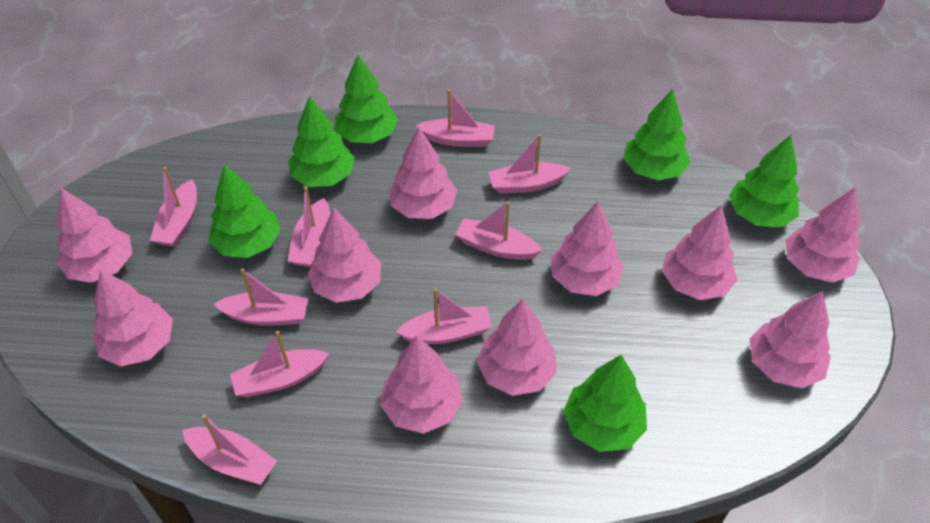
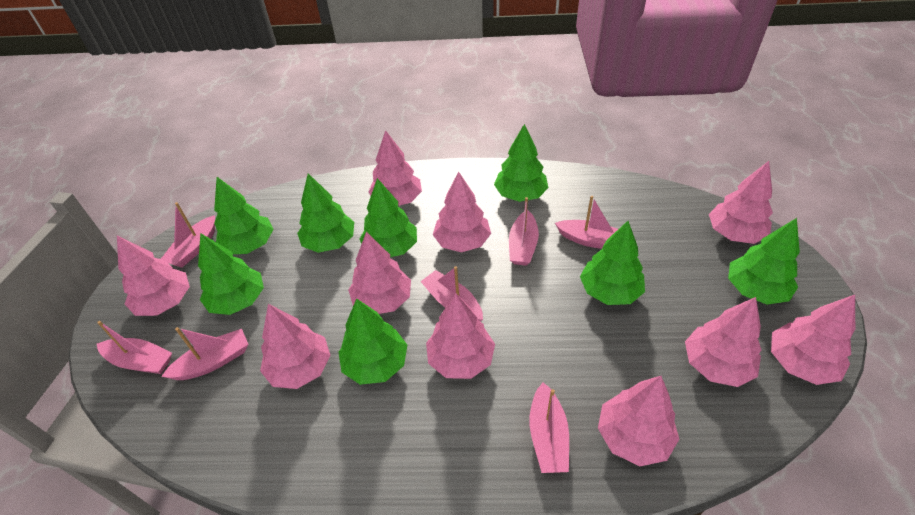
green tree: 6 -> 8
pink boat: 9 -> 7

